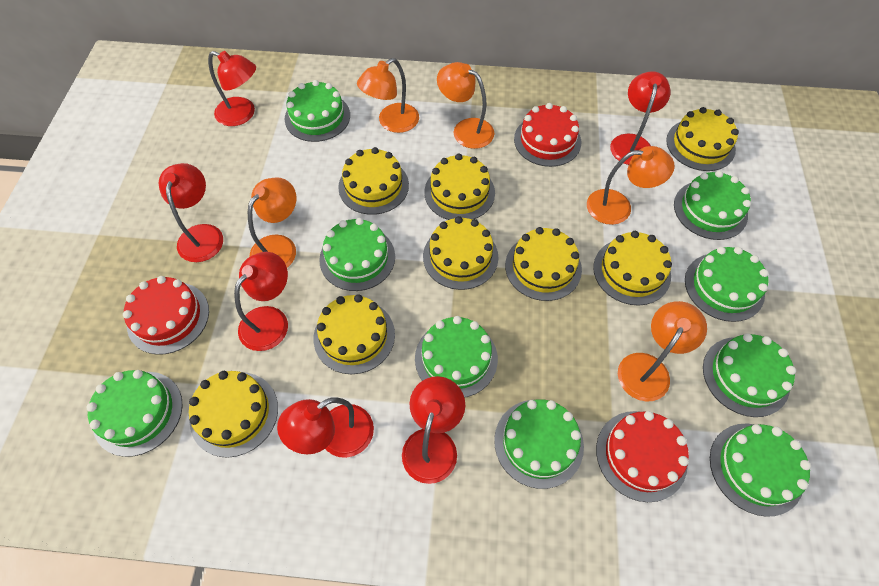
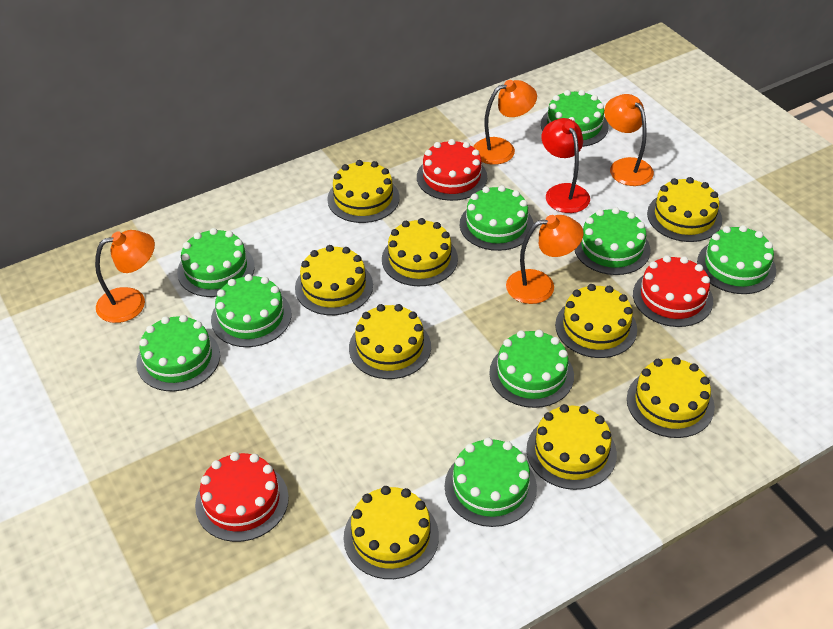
orange lamp: 5 -> 4
red lamp: 6 -> 1
yellow cake: 8 -> 9

